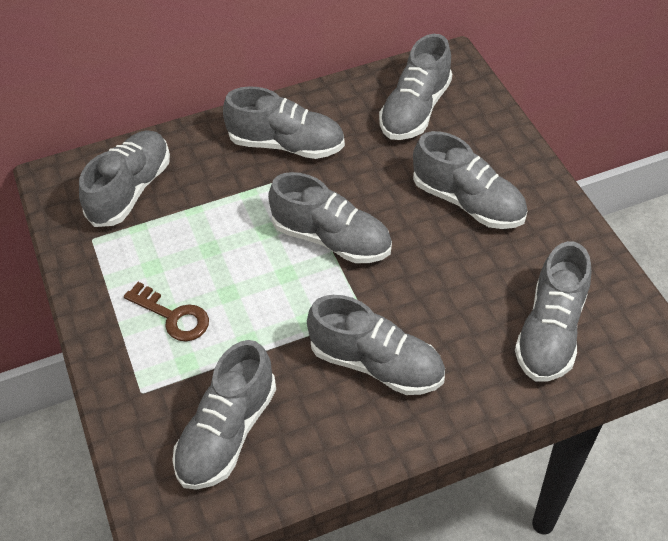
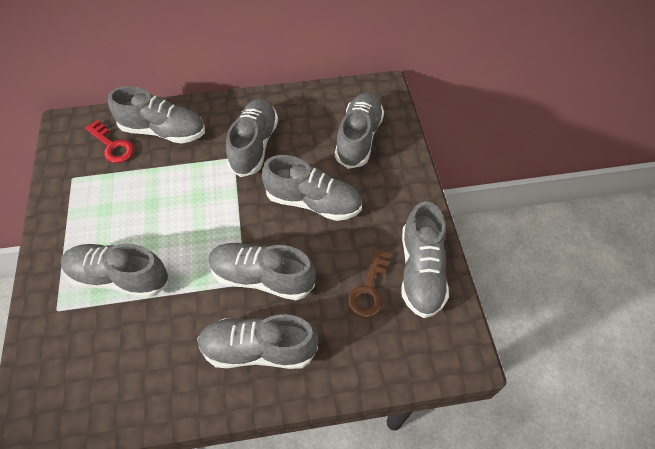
red key: 0 -> 1

